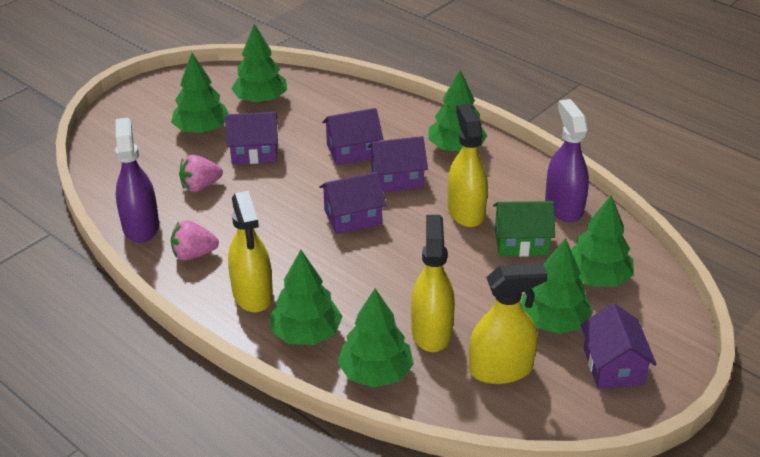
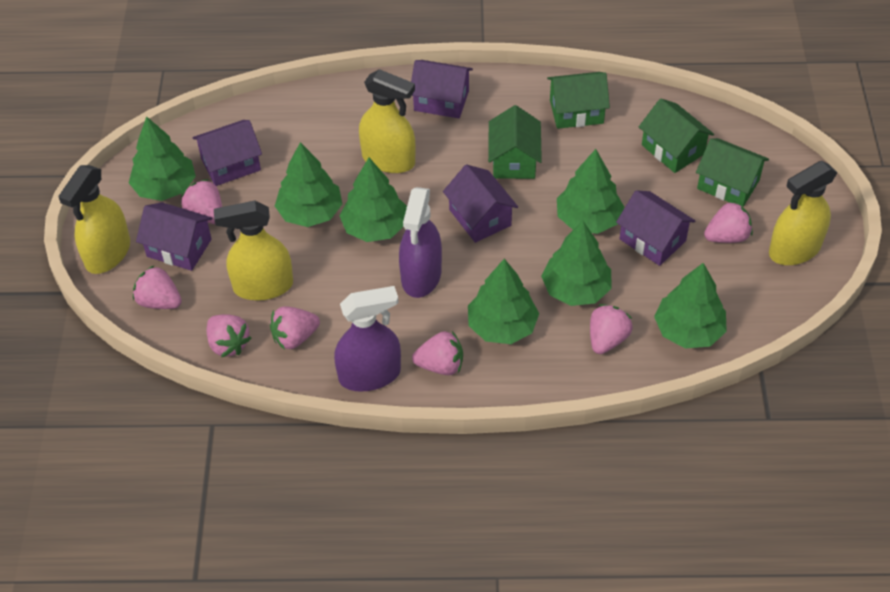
green house: 1 -> 4
pink strawberry: 2 -> 7

